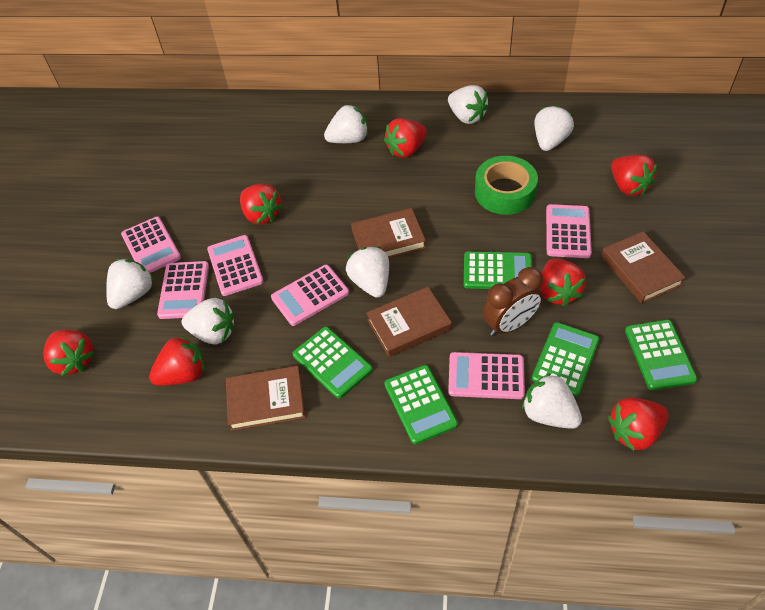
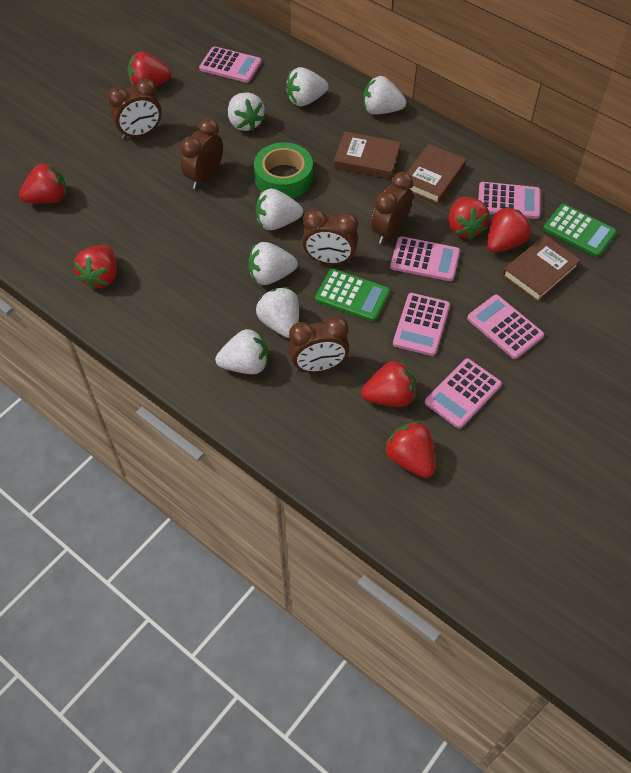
brown book: 4 -> 3
brown clock: 1 -> 5
green calculator: 5 -> 2

